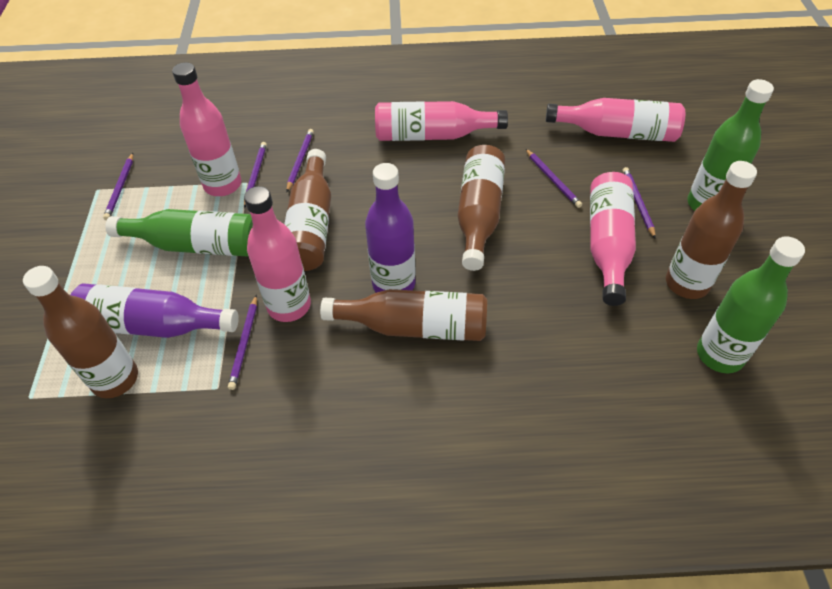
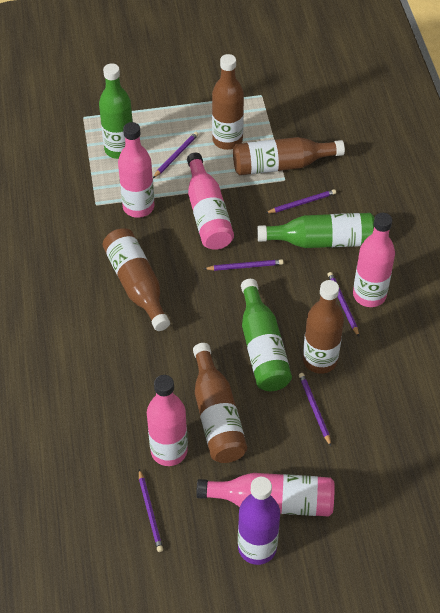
purple bottle: 2 -> 1

